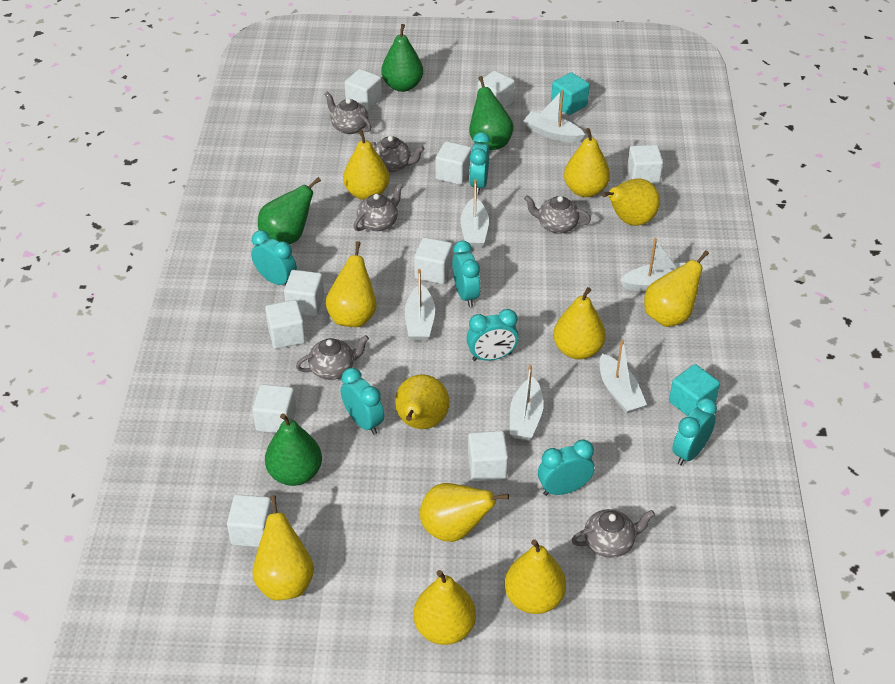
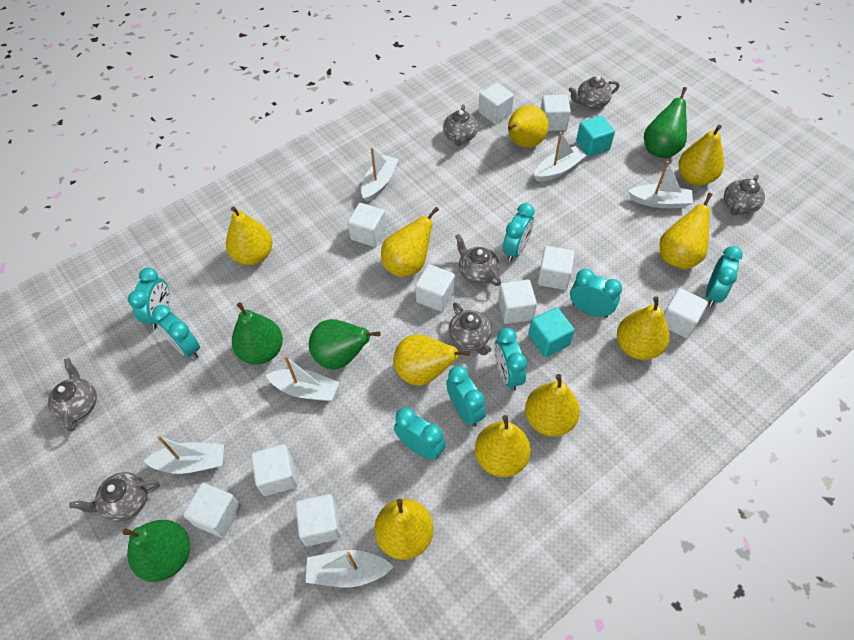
grey teapot: 6 -> 7
turquoise clock: 7 -> 8
yellow pear: 11 -> 10

